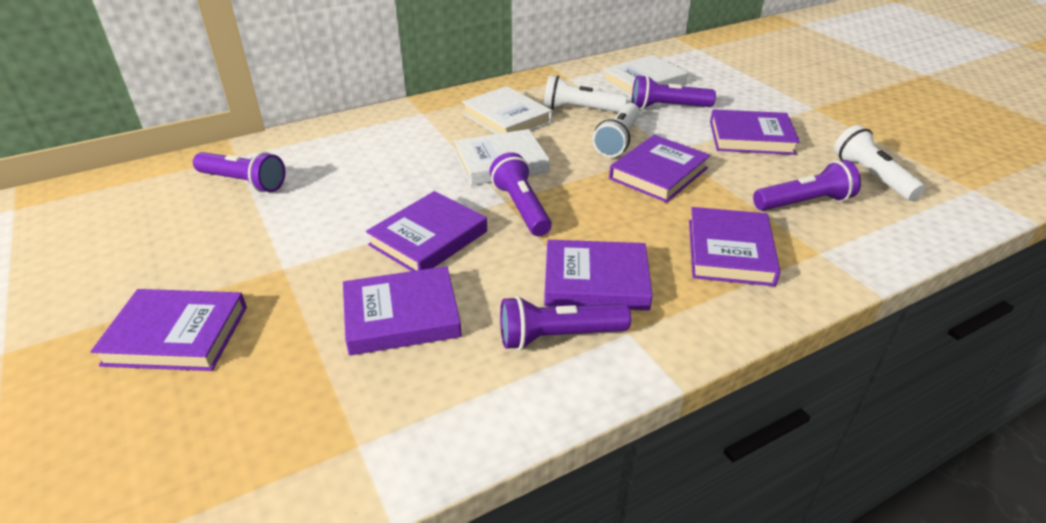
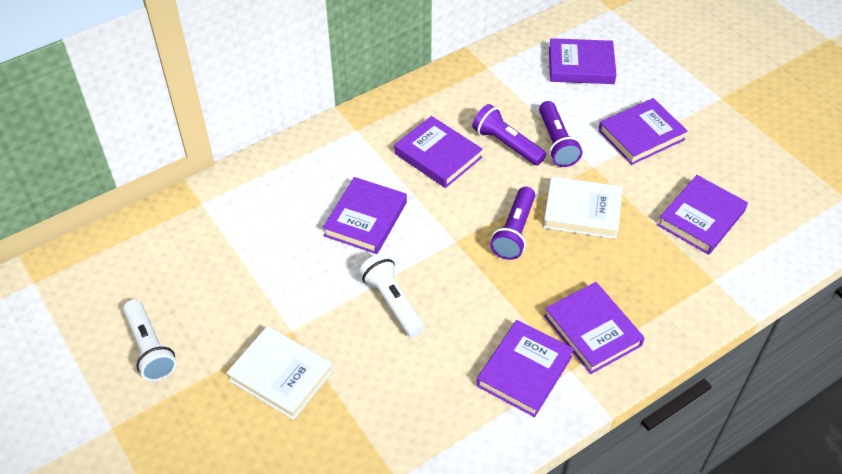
purple flashlight: 5 -> 3
white book: 3 -> 2
white flashlight: 3 -> 2

